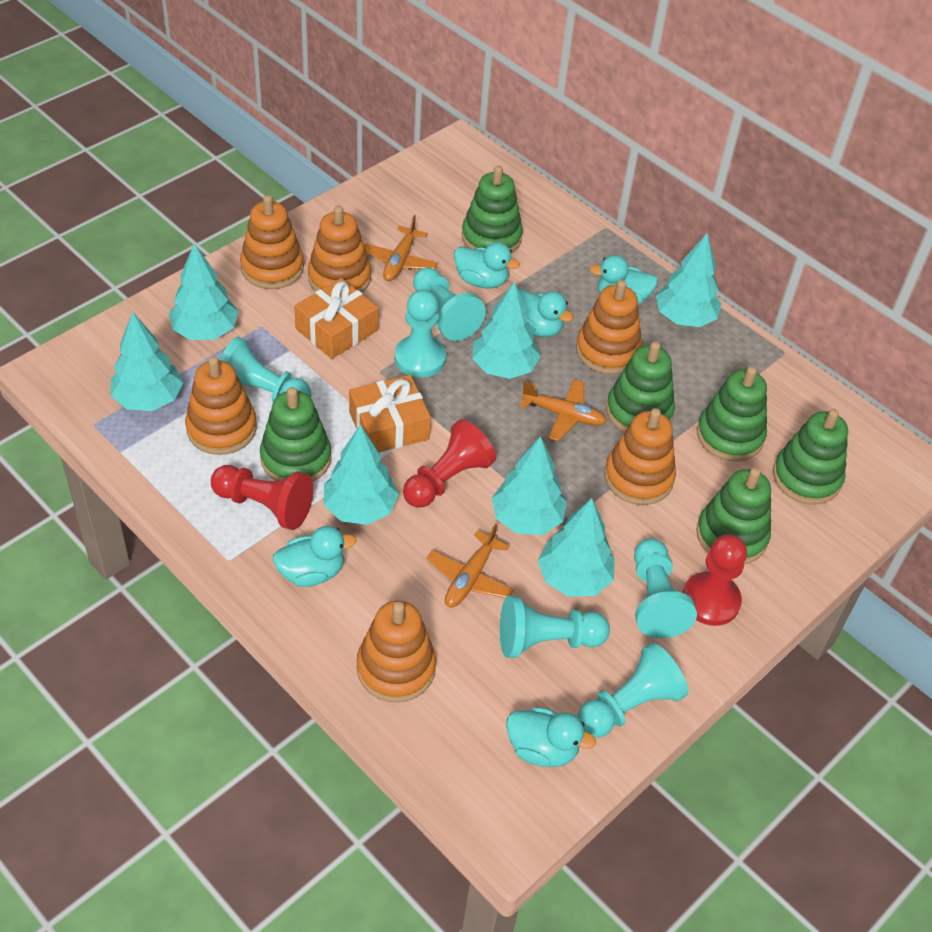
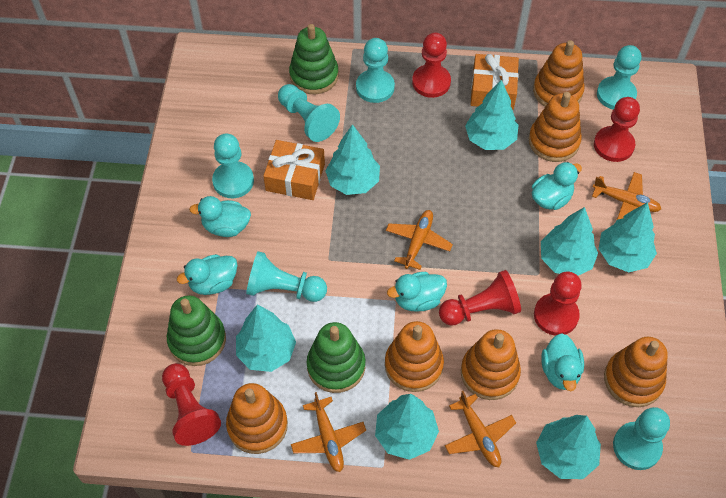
green stacking toy: 6 -> 3
orange plane: 3 -> 4
red pawn: 3 -> 5

